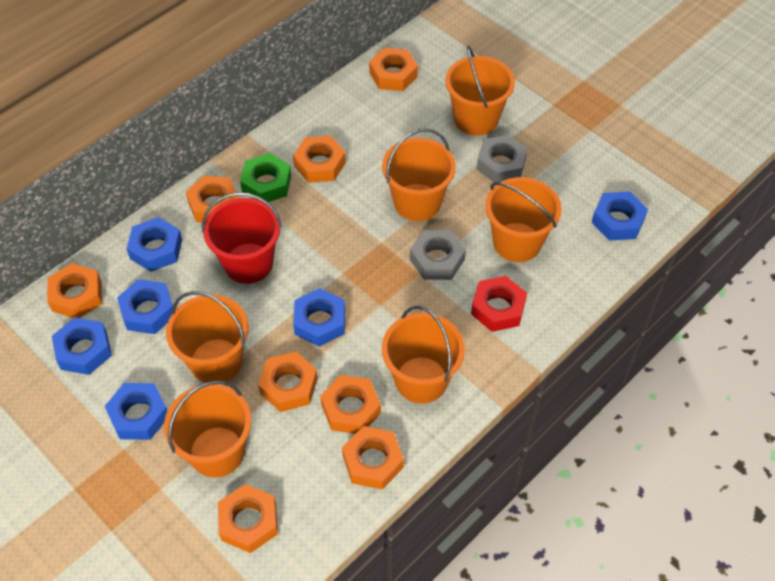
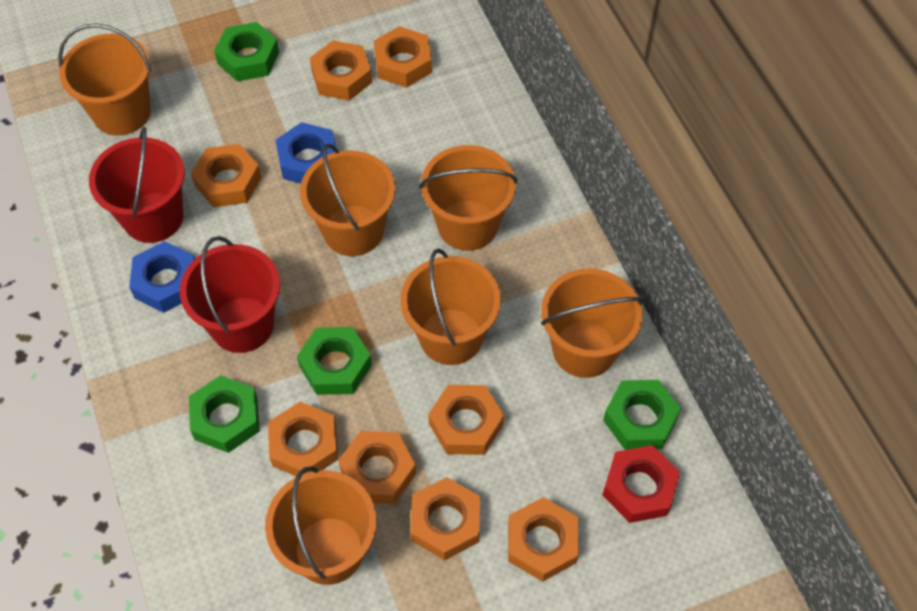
blue nut: 6 -> 2
green nut: 1 -> 4
grey nut: 2 -> 0
red bucket: 1 -> 2

